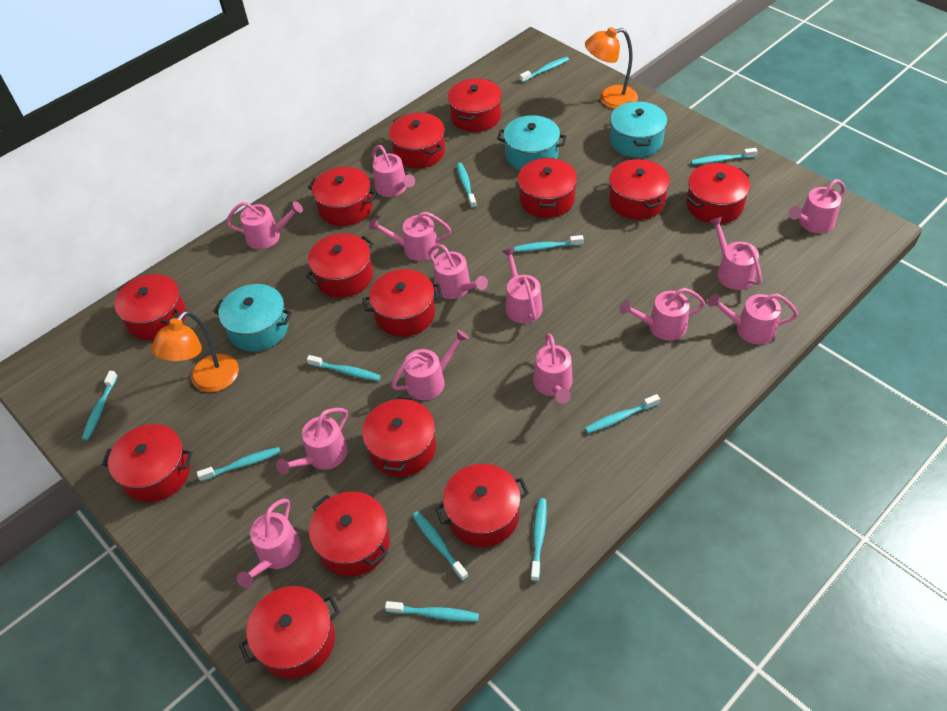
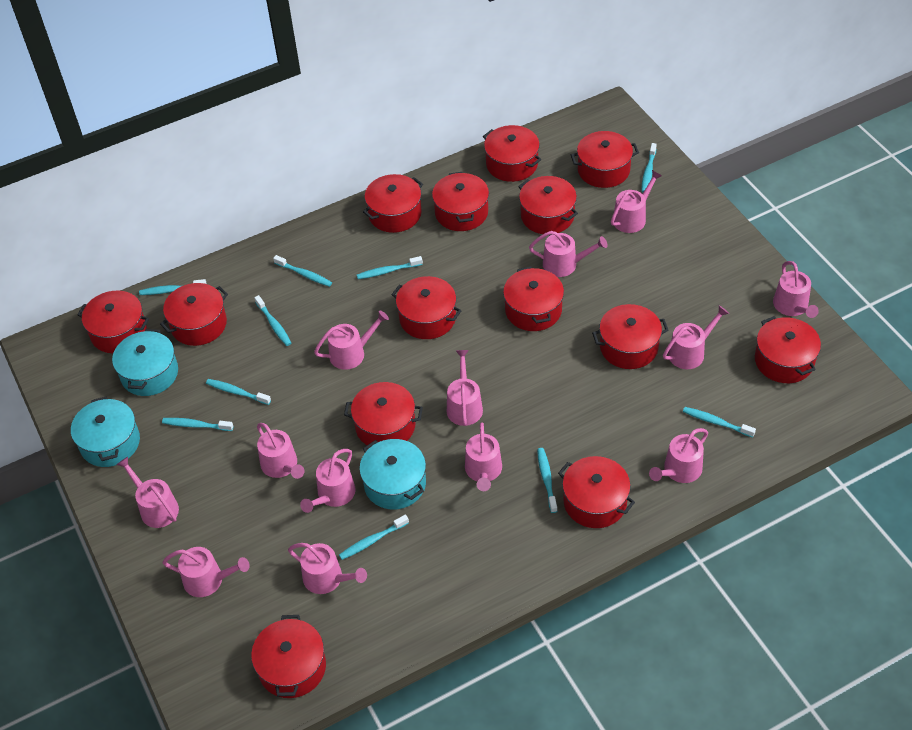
orange lamp: 2 -> 0
turquoise toothbrush: 11 -> 10

